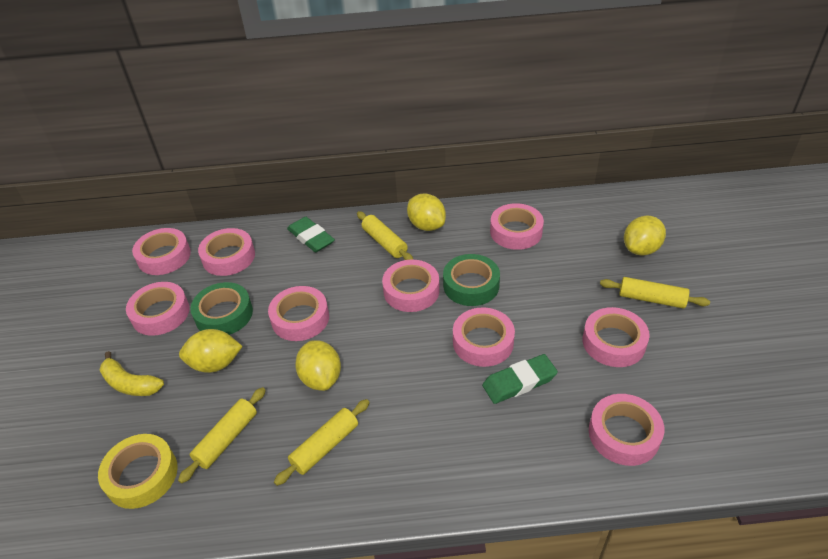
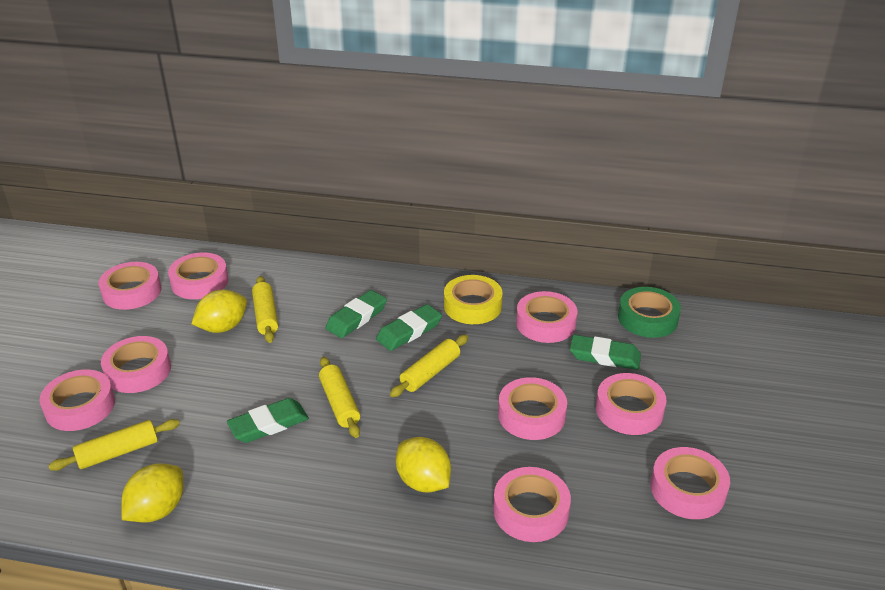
green eraser: 2 -> 4
green tape: 2 -> 1
yellow banana: 1 -> 0
yellow lemon: 4 -> 3

